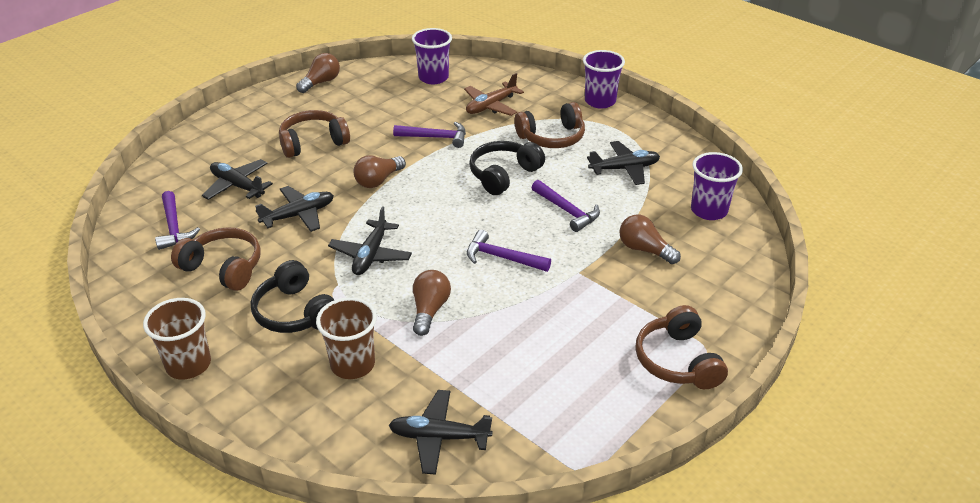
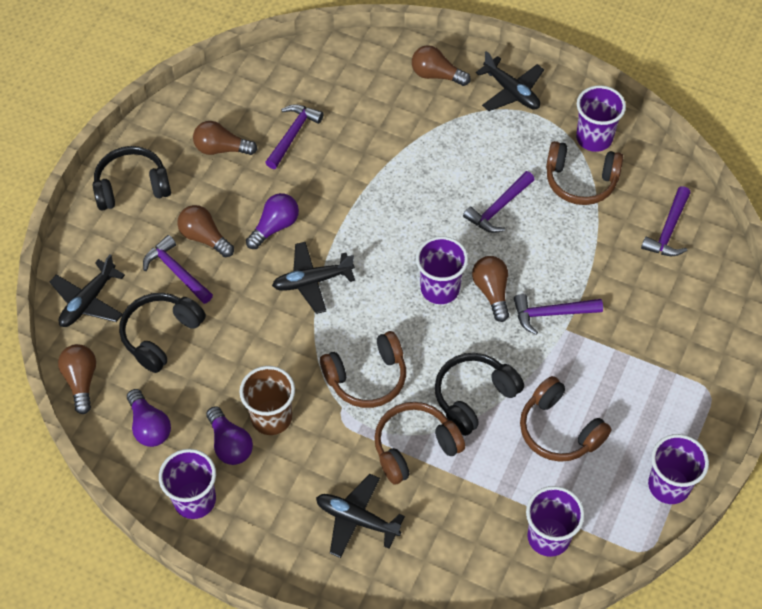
black headphones: 2 -> 3
black plane: 5 -> 4
brown cup: 2 -> 1
brown light bulb: 4 -> 5
brown plane: 1 -> 0
purple cup: 3 -> 5
purple hammer: 4 -> 5
purple light bulb: 0 -> 3

